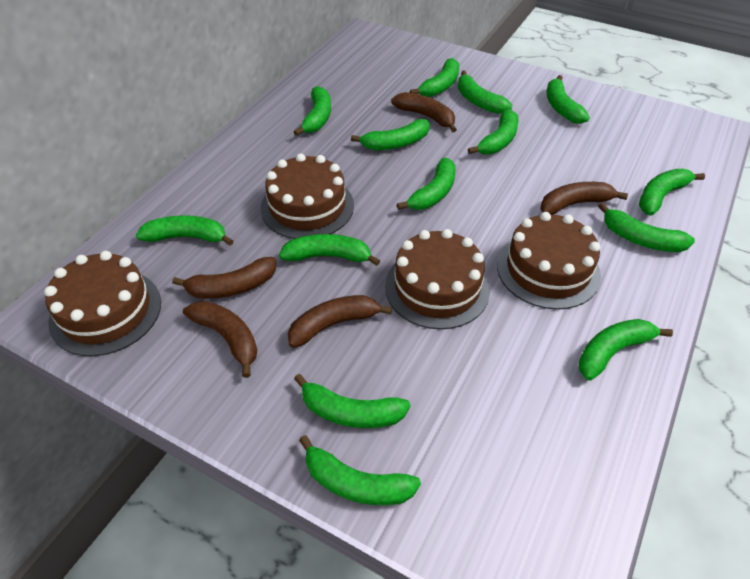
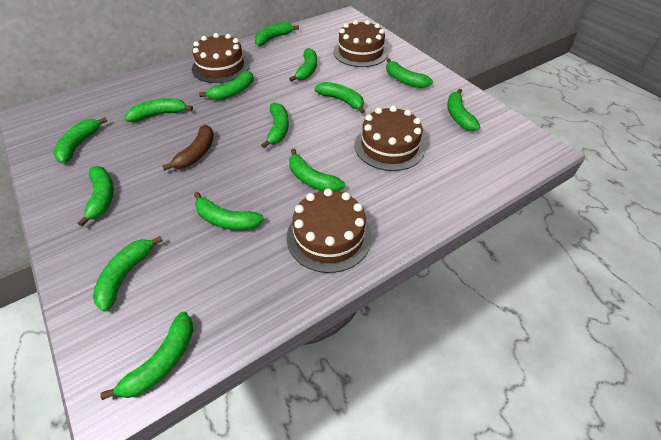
brown banana: 5 -> 1

